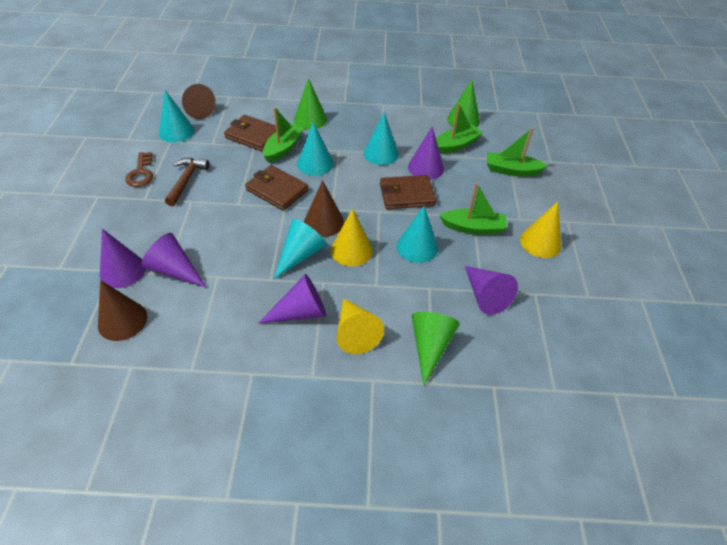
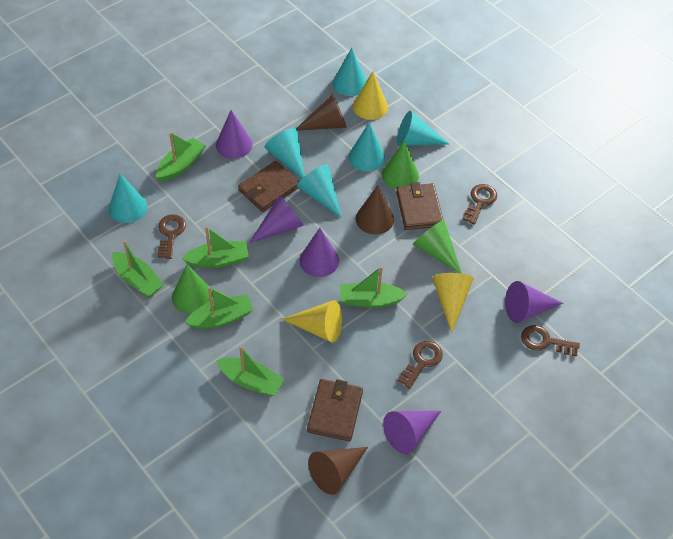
brown hammer: 1 -> 0
brown key: 1 -> 4
green boat: 4 -> 6
turquoise cone: 5 -> 6

